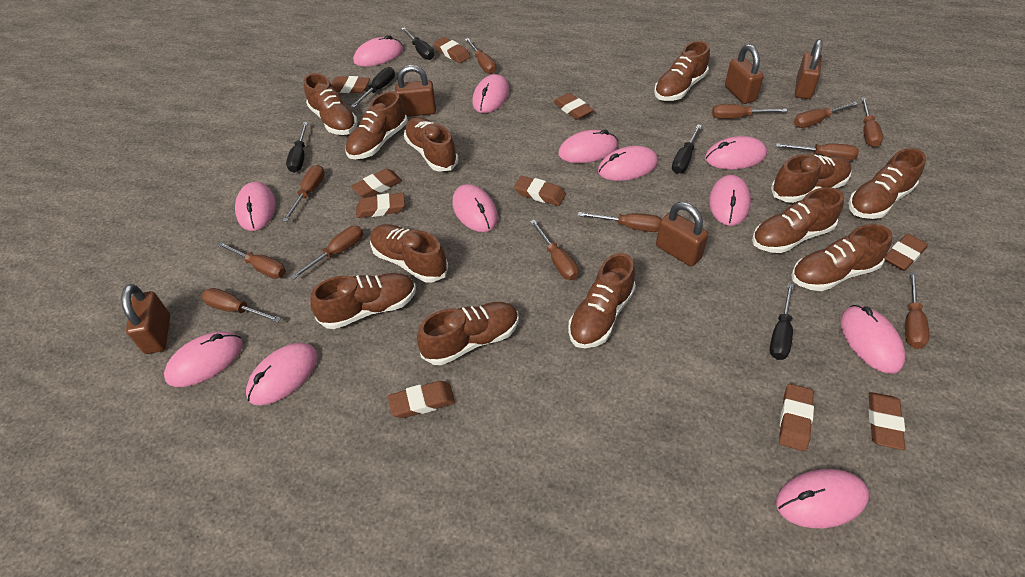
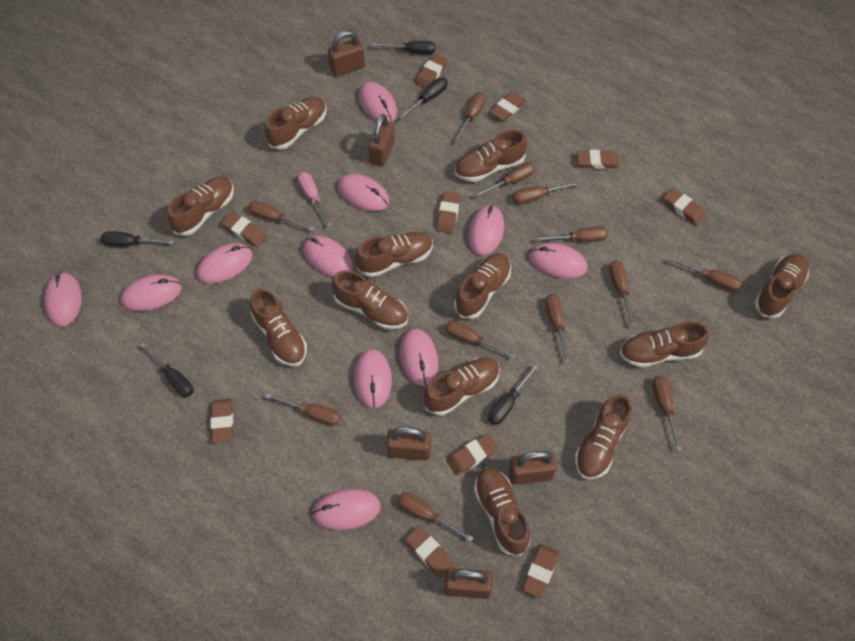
pink mouse: 12 -> 11
pink screwdriver: 0 -> 1

